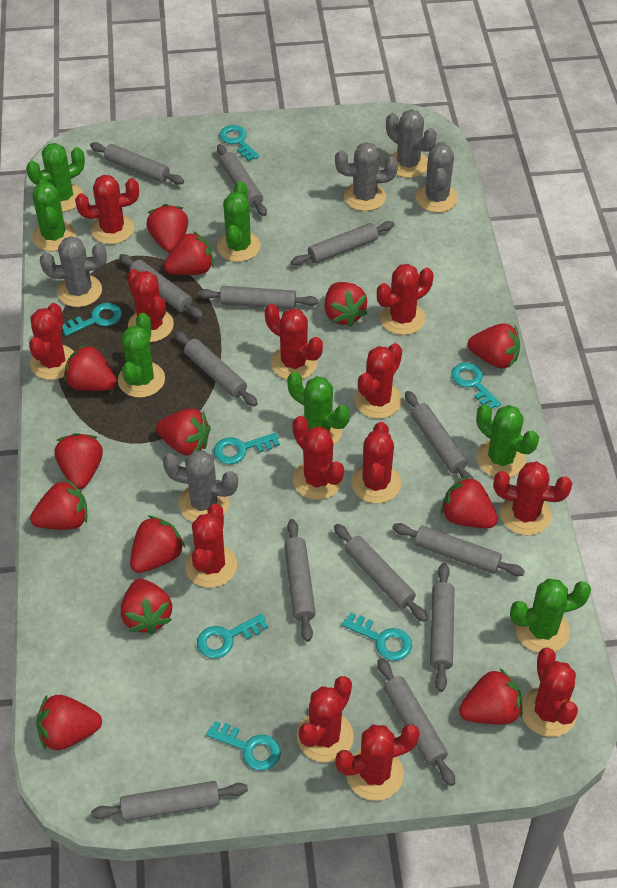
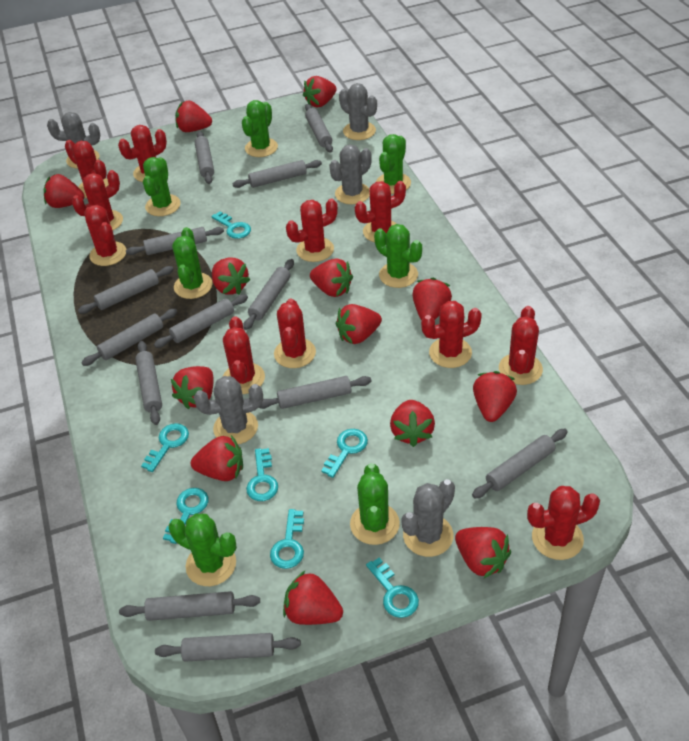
red cactus: 13 -> 11

